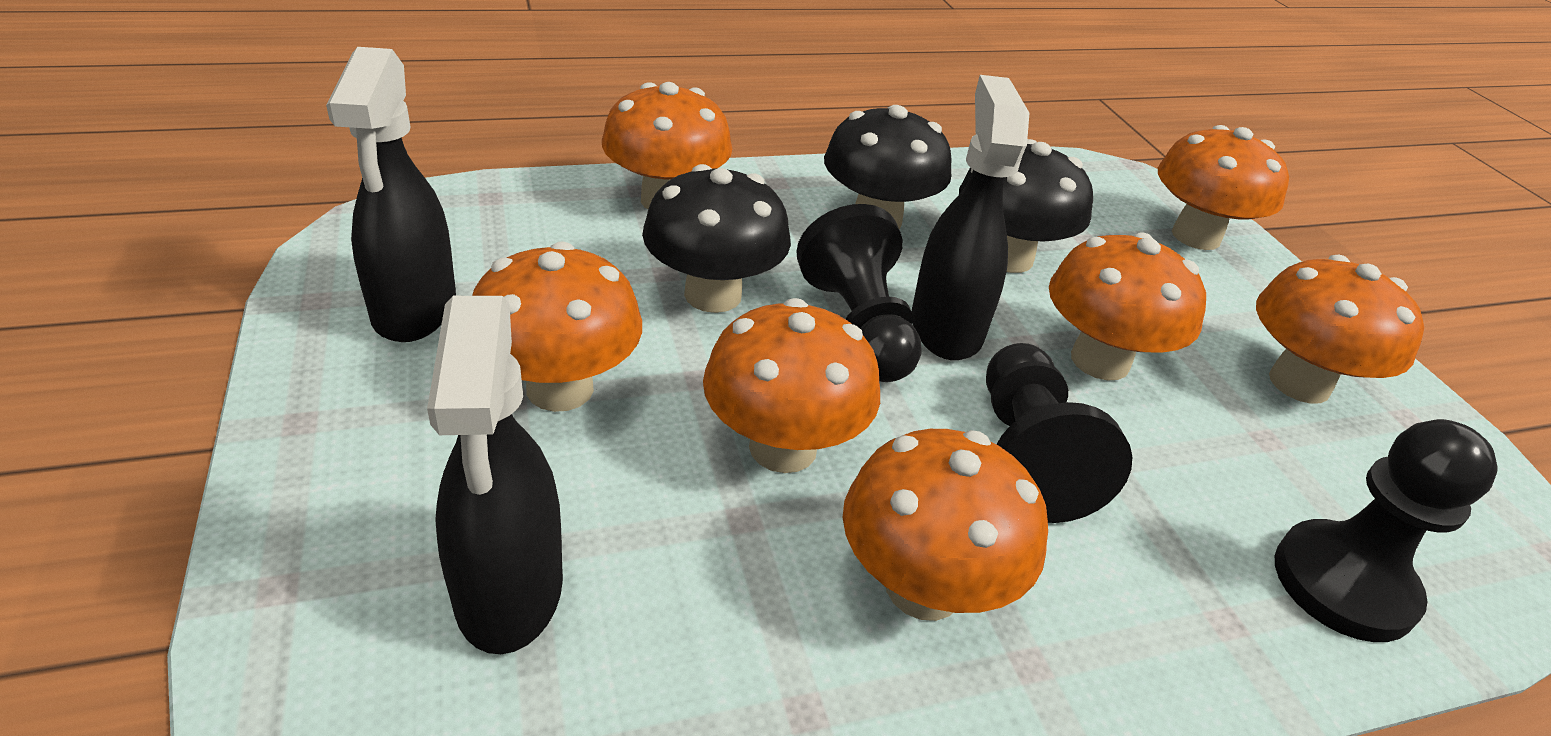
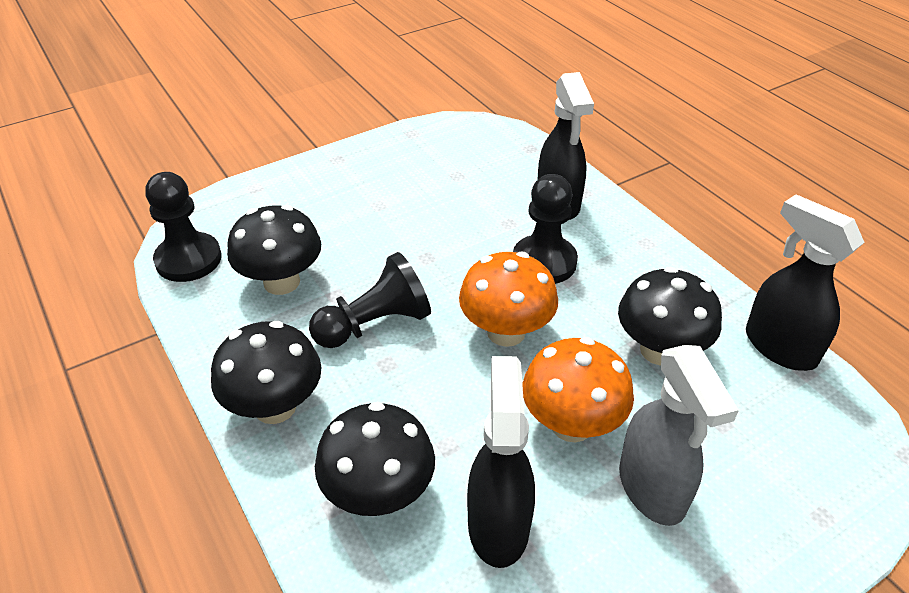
black mushroom: 3 -> 4
grey spray bottle: 0 -> 1
orange mushroom: 7 -> 2

